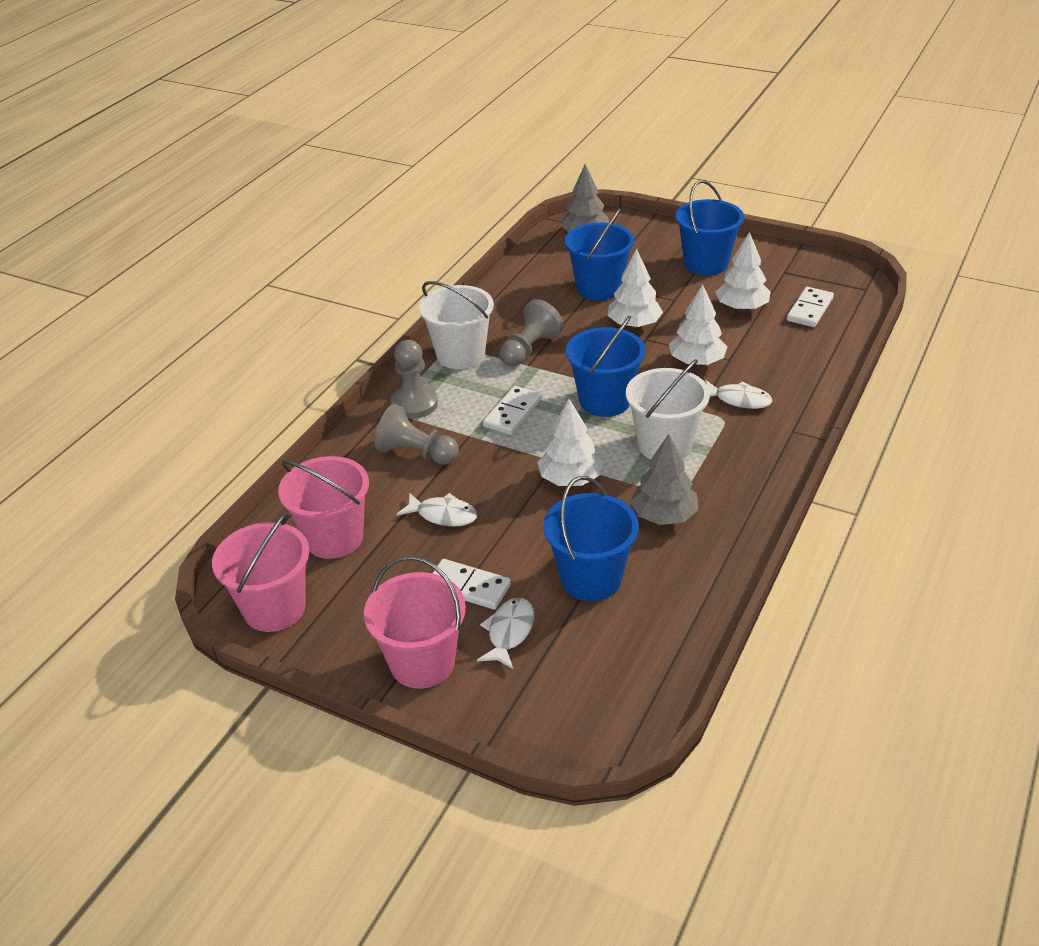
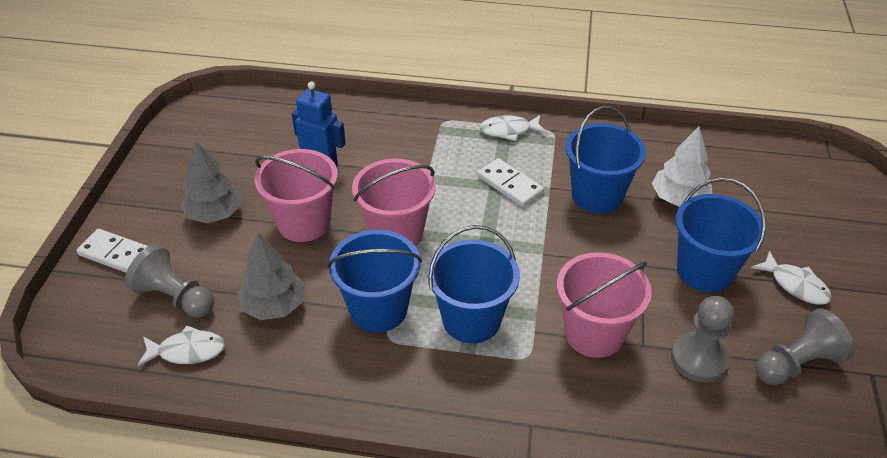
blue robot: 0 -> 1
white bucket: 2 -> 0
white domino: 3 -> 2
white tree: 4 -> 1

